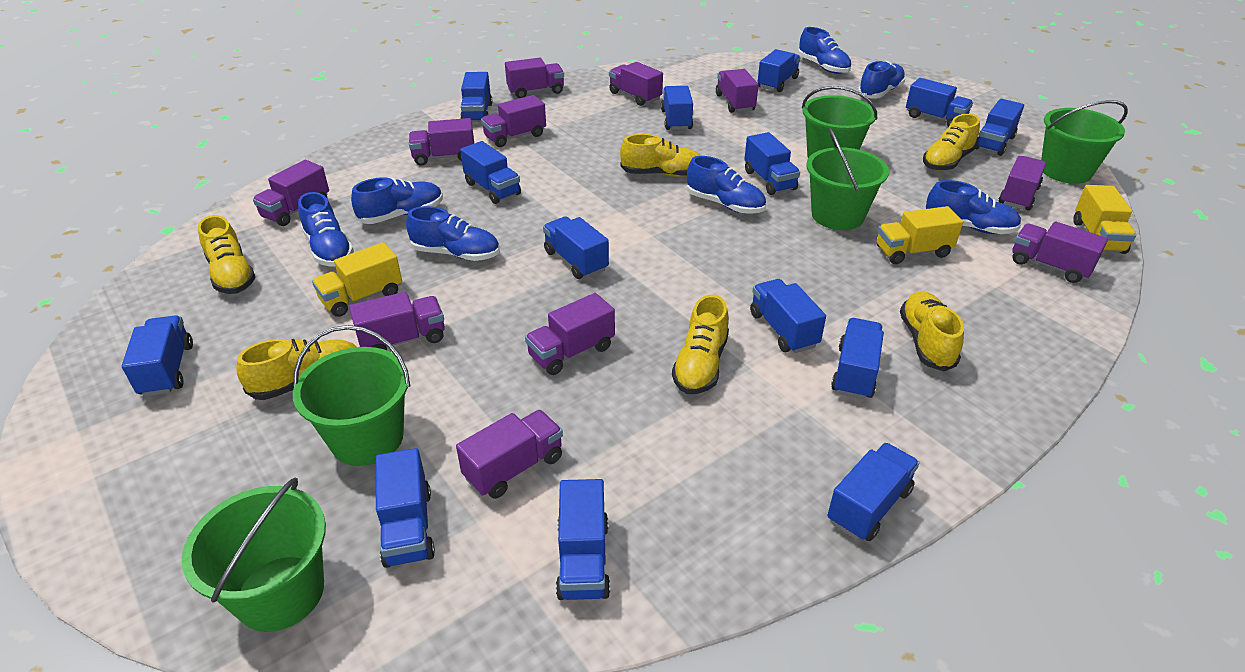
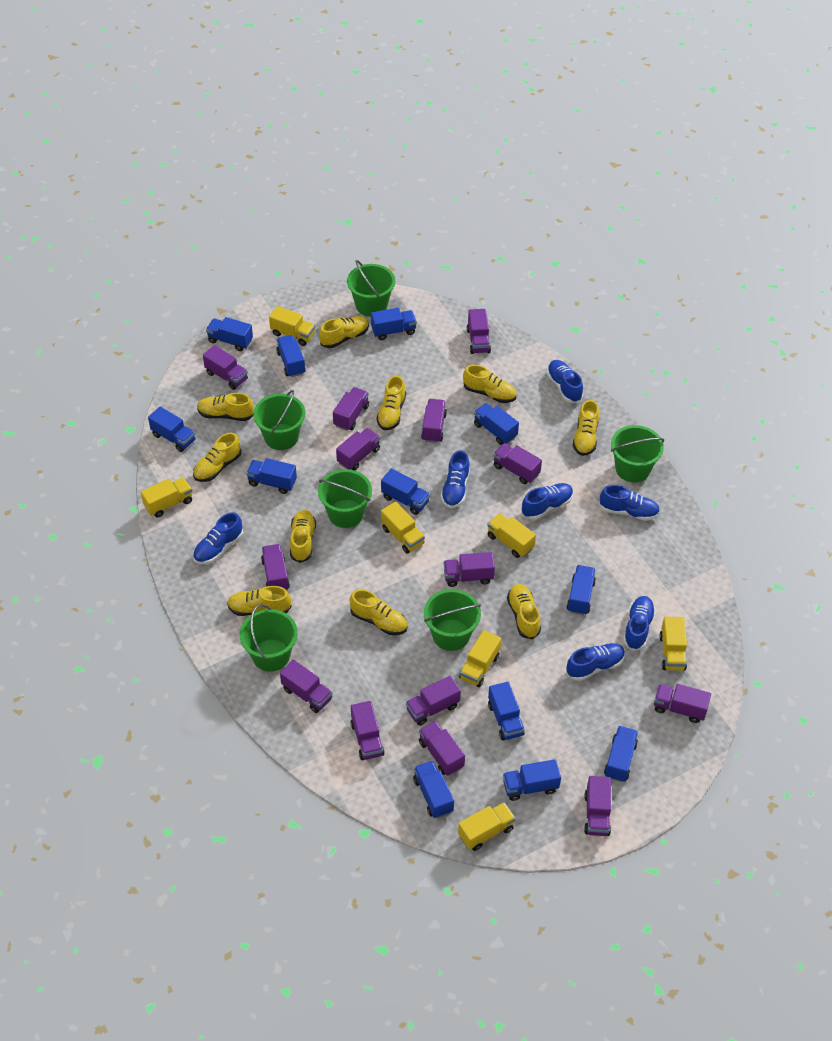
blue truck: 14 -> 12
green bucket: 5 -> 6
purple truck: 11 -> 14
yellow shoe: 6 -> 10
yellow truck: 3 -> 7

